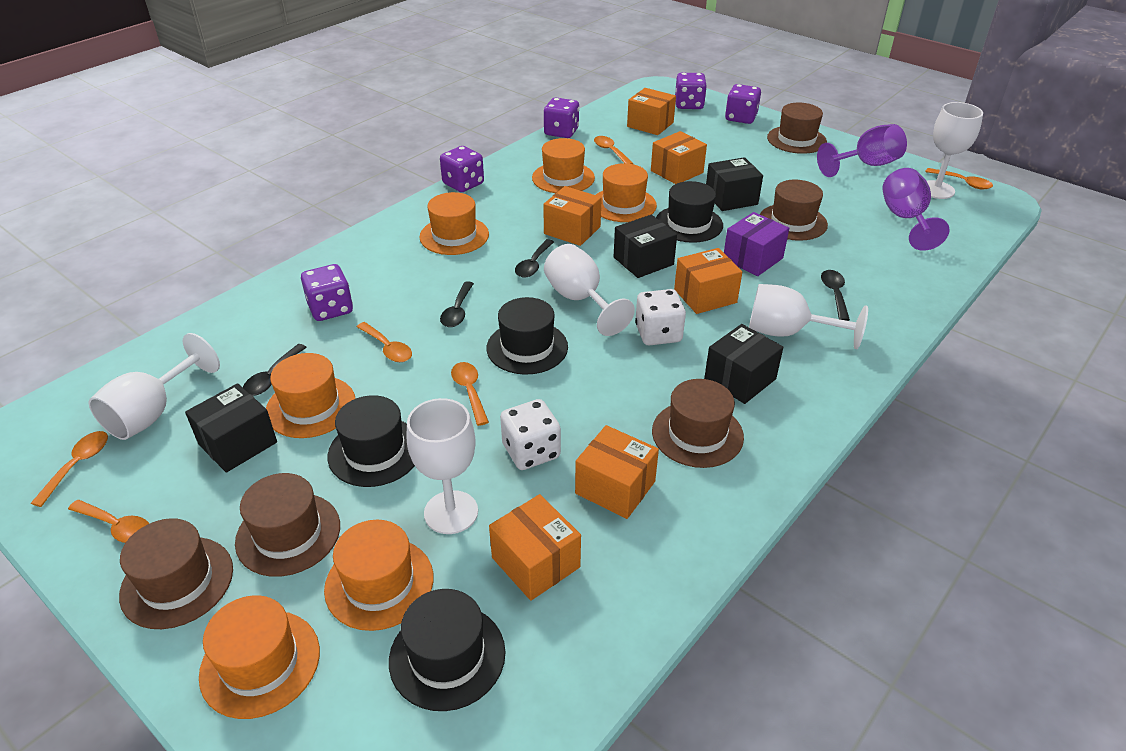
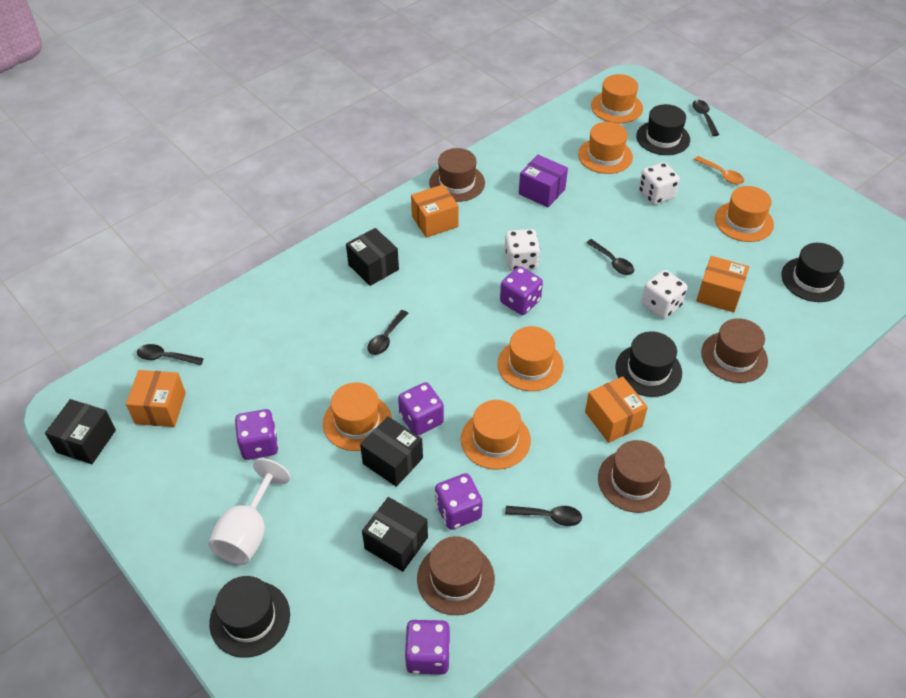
black spoon: 4 -> 5
brown hat: 5 -> 4
orange box: 6 -> 4
orange spoon: 6 -> 1
purple goblet: 2 -> 0
white dice: 2 -> 3
white goblet: 5 -> 1

